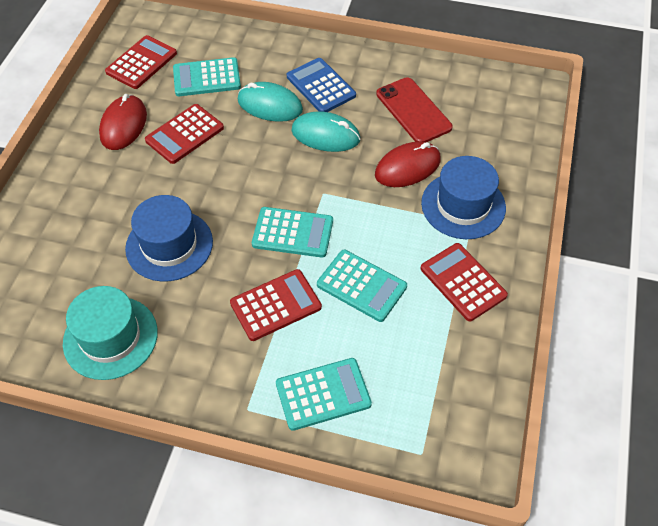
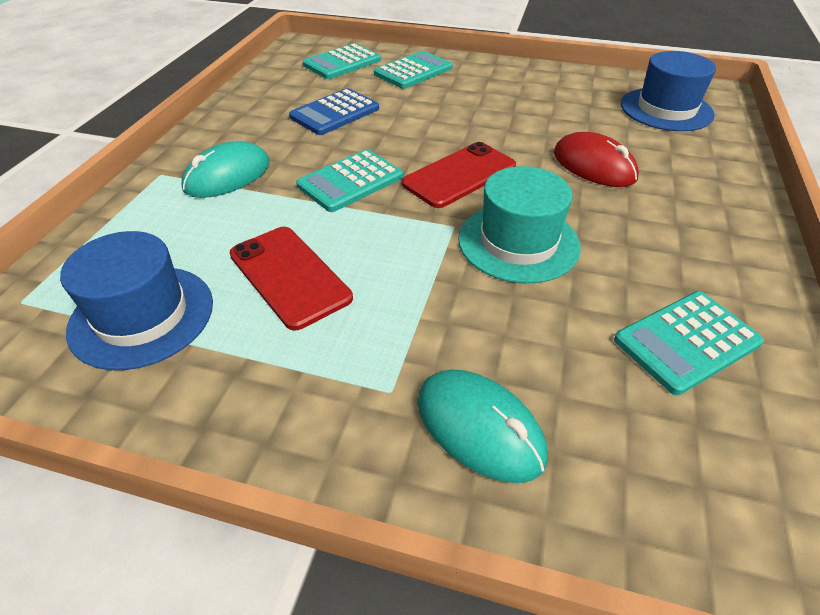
red calculator: 4 -> 0
red mouse: 2 -> 1
red phone: 1 -> 2

